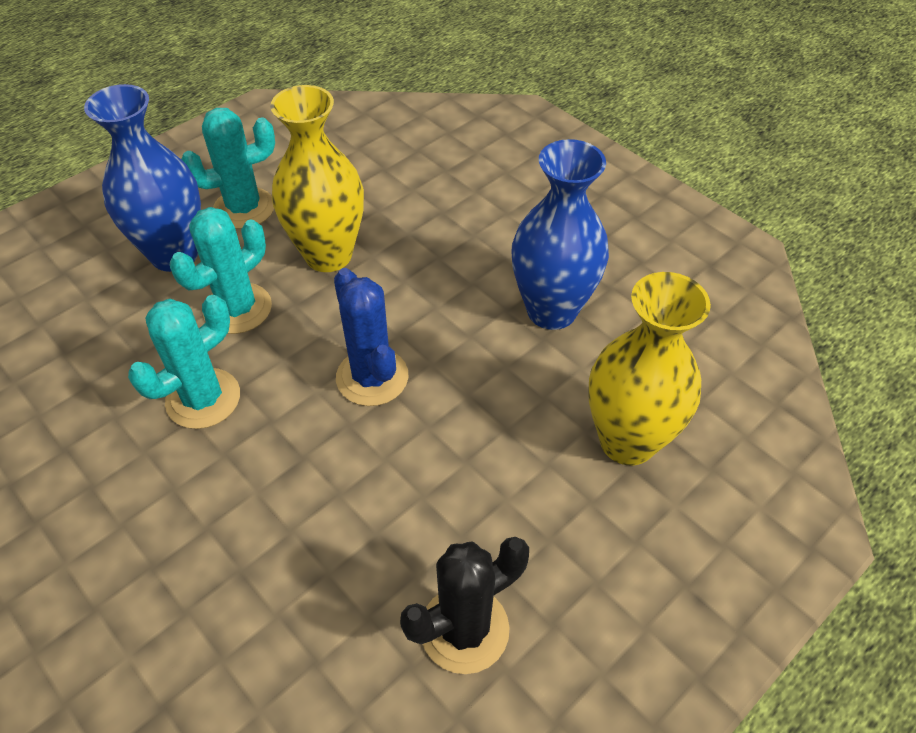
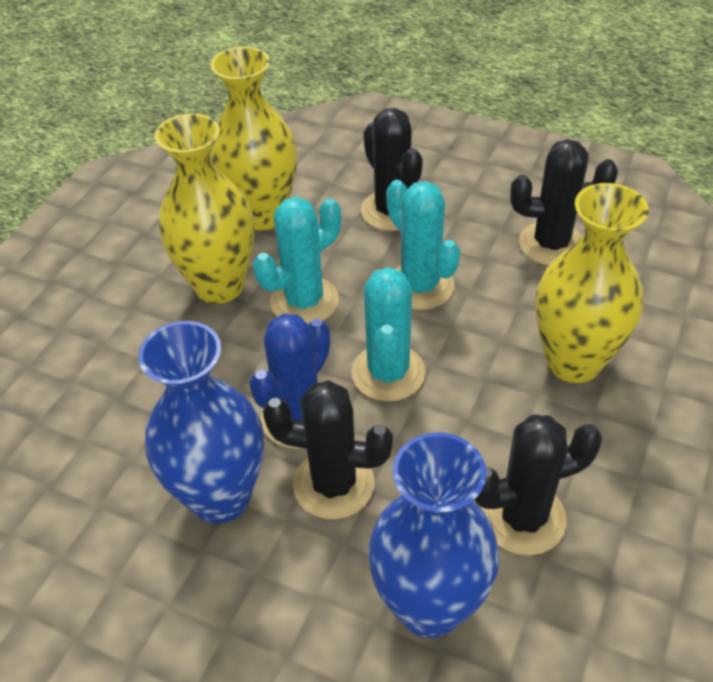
black cactus: 1 -> 4
yellow vase: 2 -> 3

